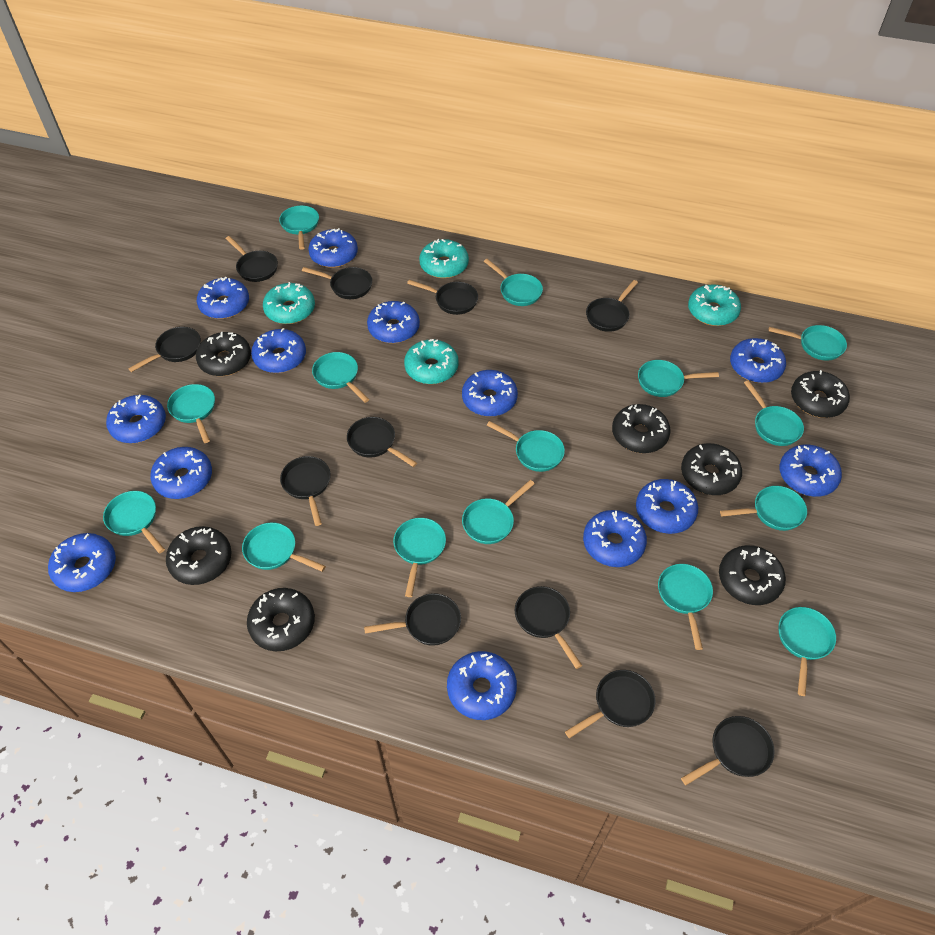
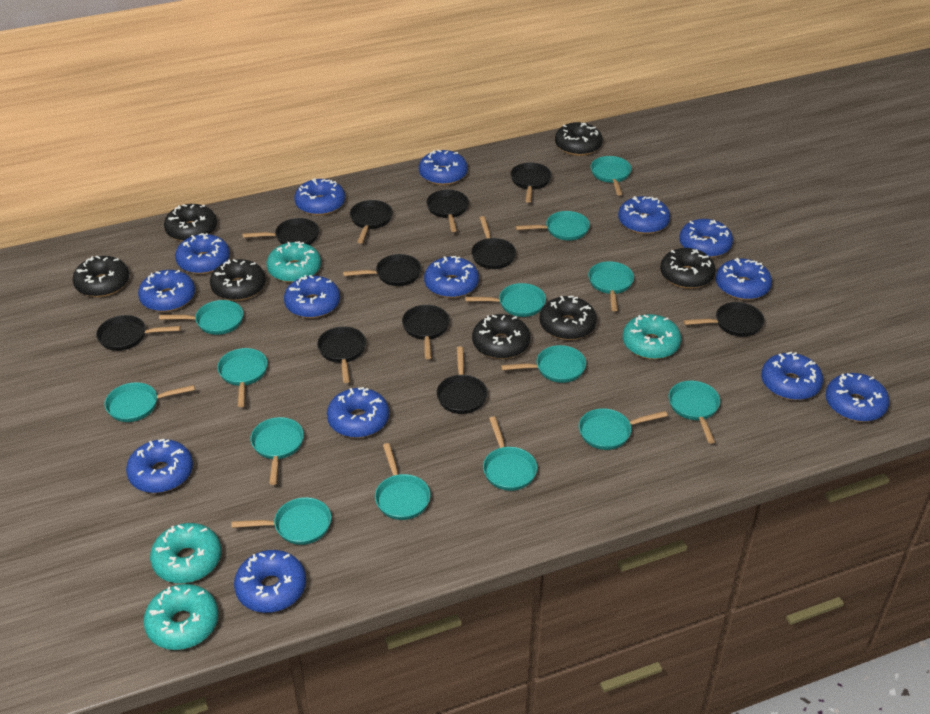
blue donut: 13 -> 14
turquoise pan: 15 -> 14

